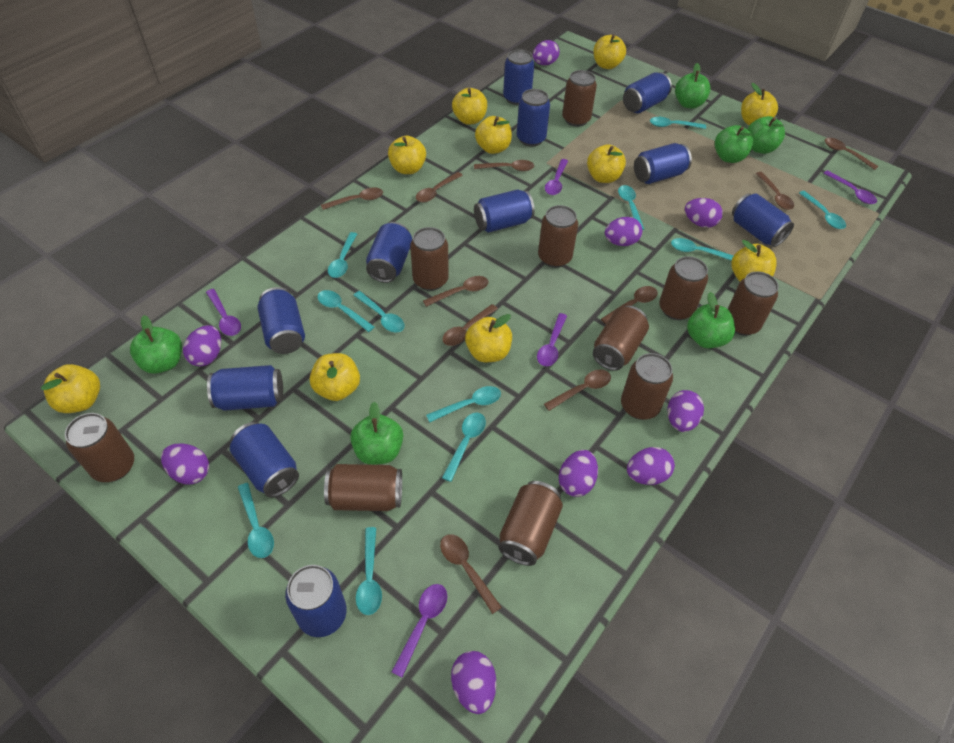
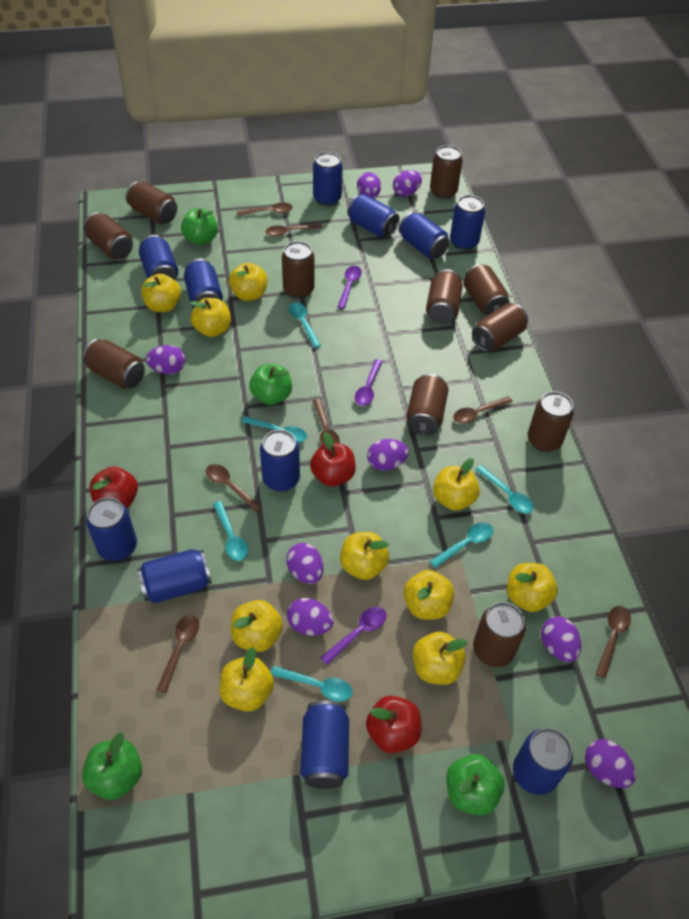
brown can: 10 -> 11
brown spoon: 10 -> 7
green apple: 6 -> 4
purple egg: 9 -> 8
purple spoon: 5 -> 3
red apple: 0 -> 3
turquoise spoon: 11 -> 6

